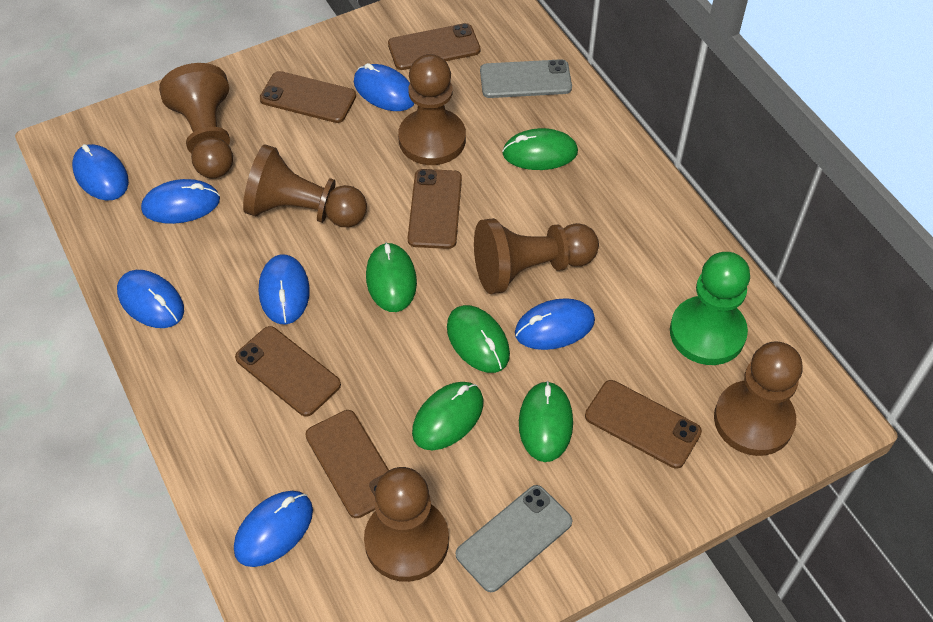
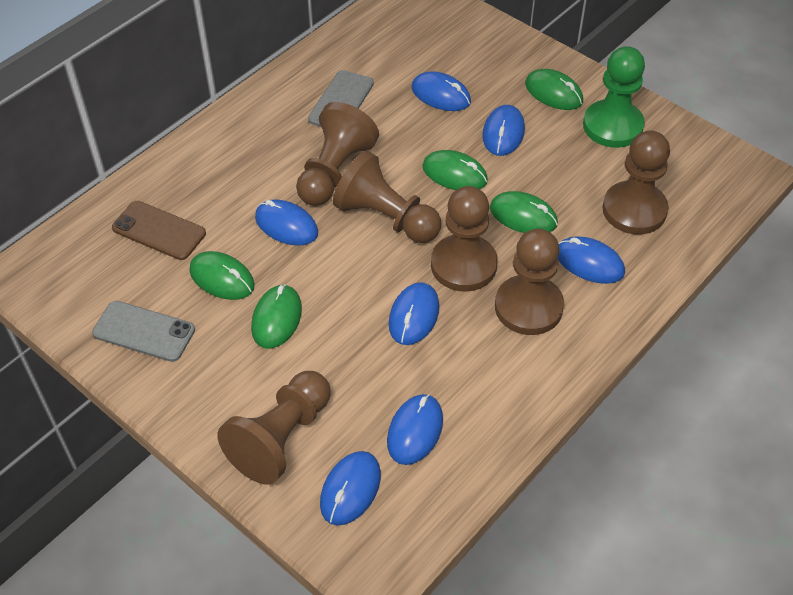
brown phone: 6 -> 1

